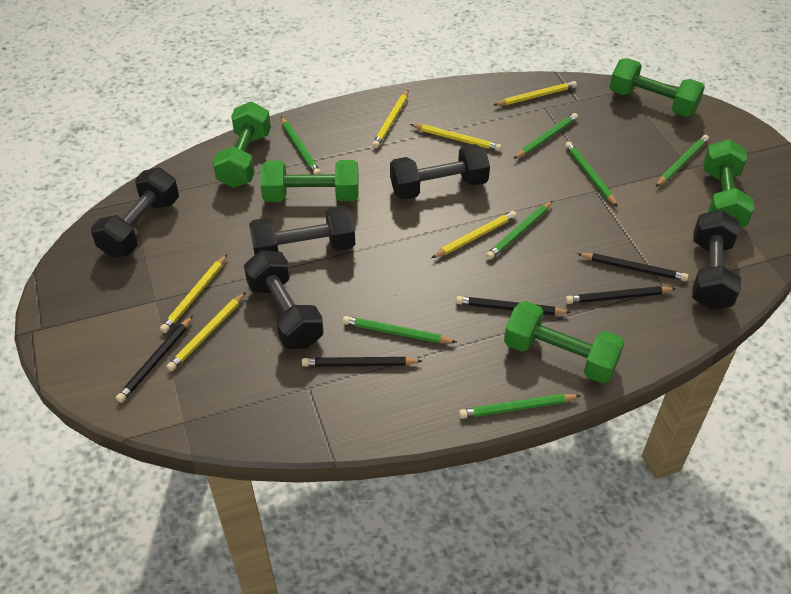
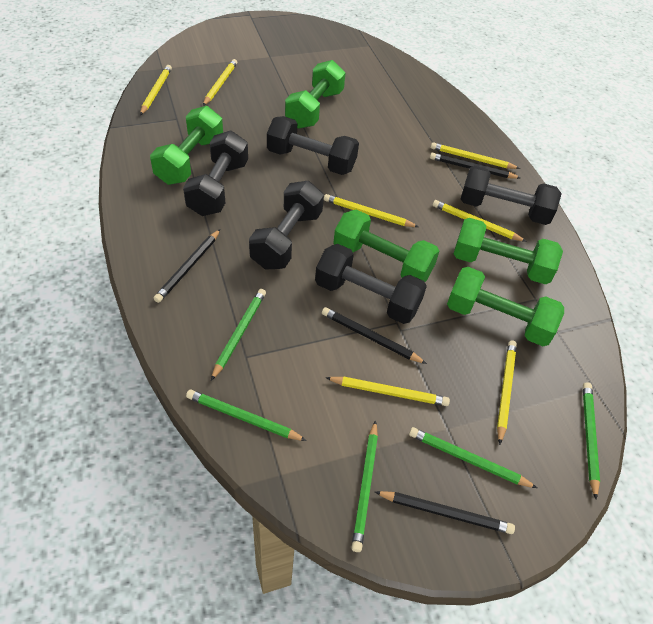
black pencil: 5 -> 4
green pencil: 7 -> 5
yellow pencil: 6 -> 7

